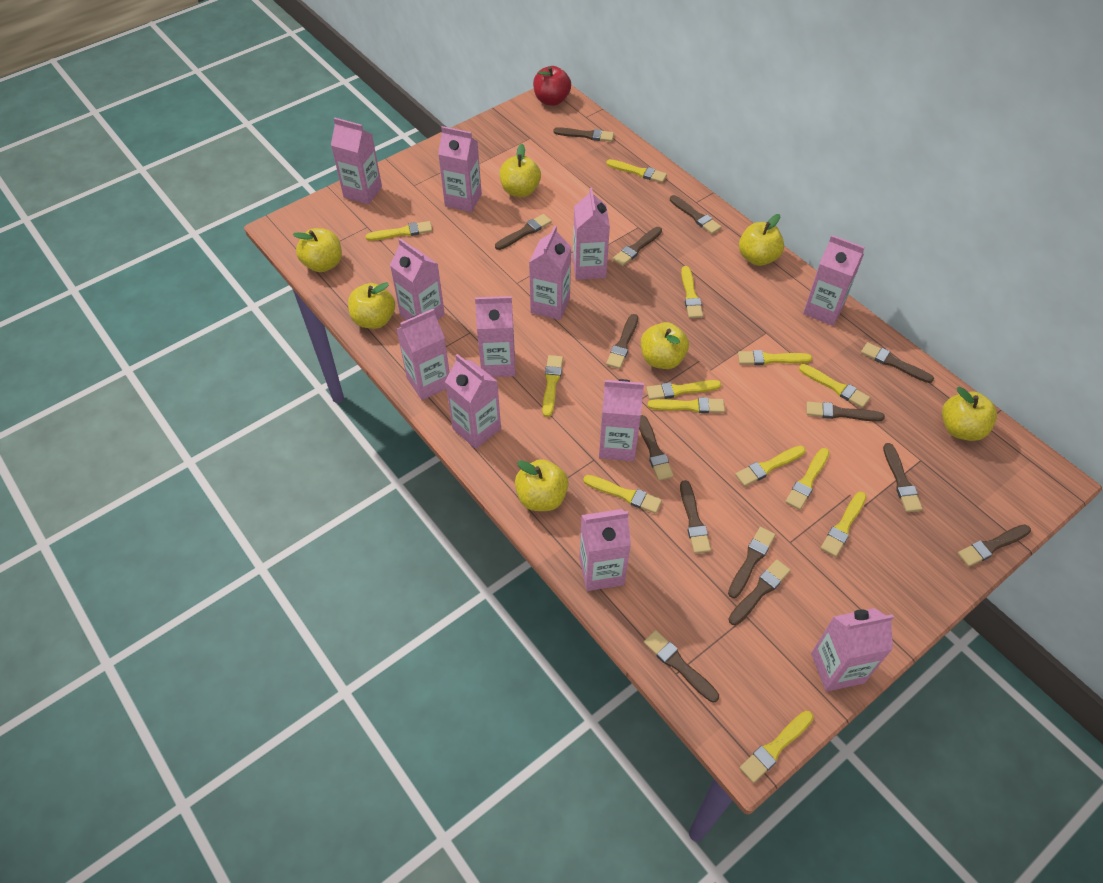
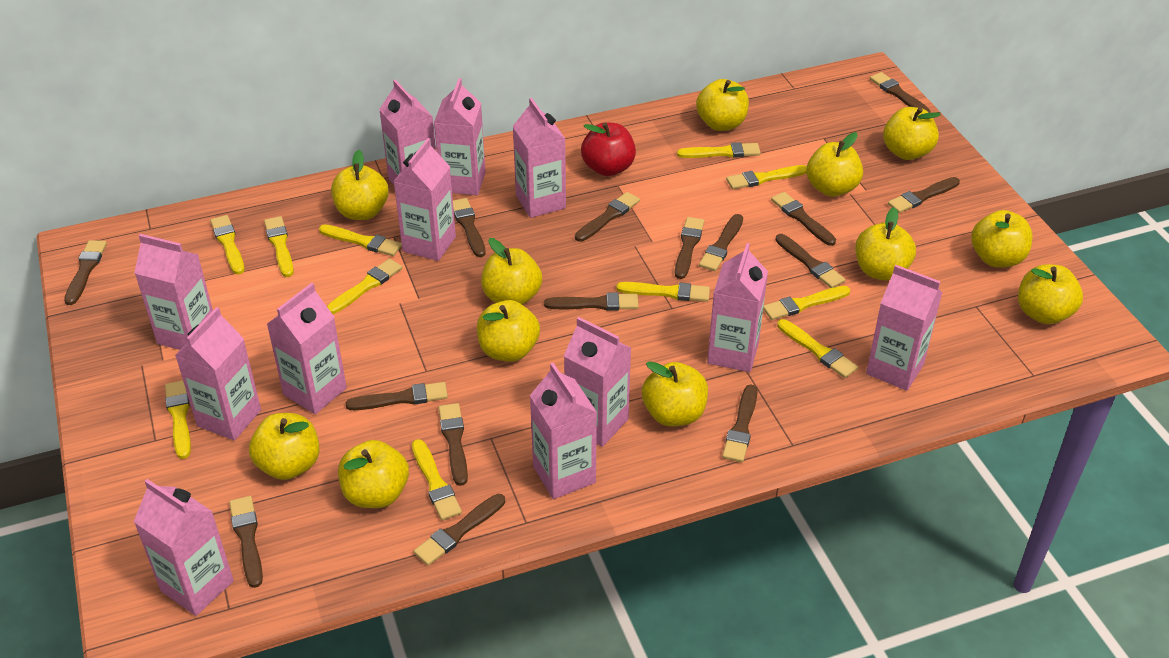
brown brush: 14 -> 15
yellow apple: 7 -> 12
yellow brush: 13 -> 11

